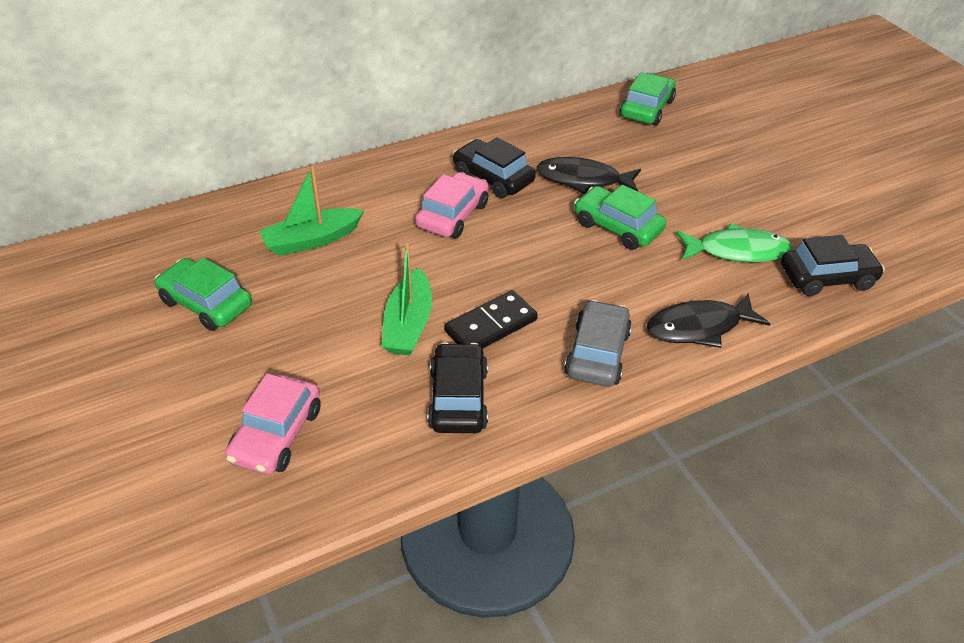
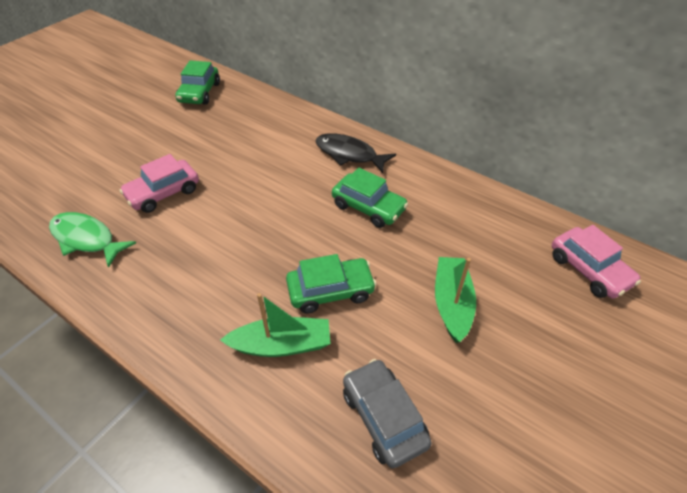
black car: 3 -> 0
black domino: 1 -> 0
black fish: 2 -> 1

